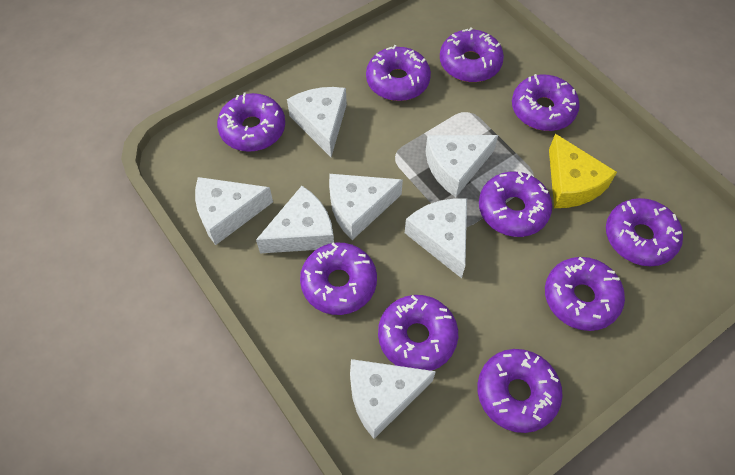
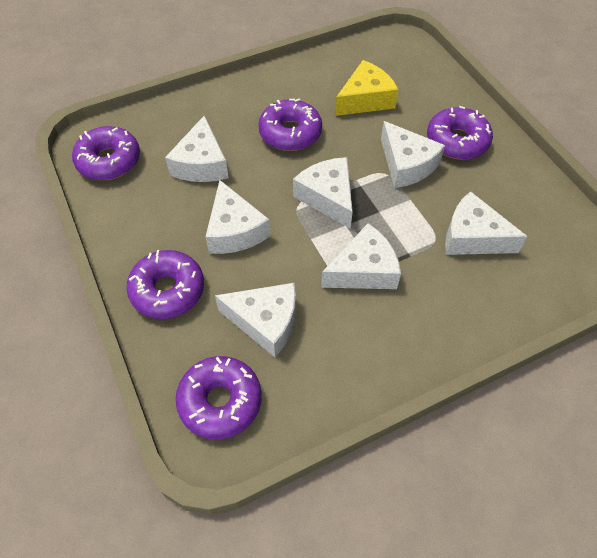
purple donut: 10 -> 5

